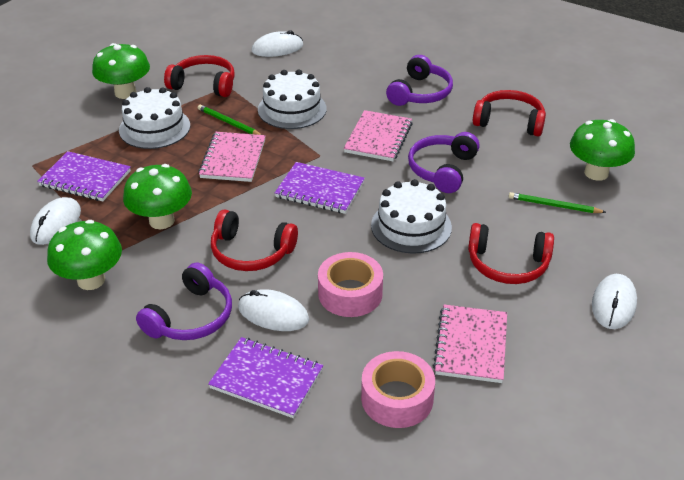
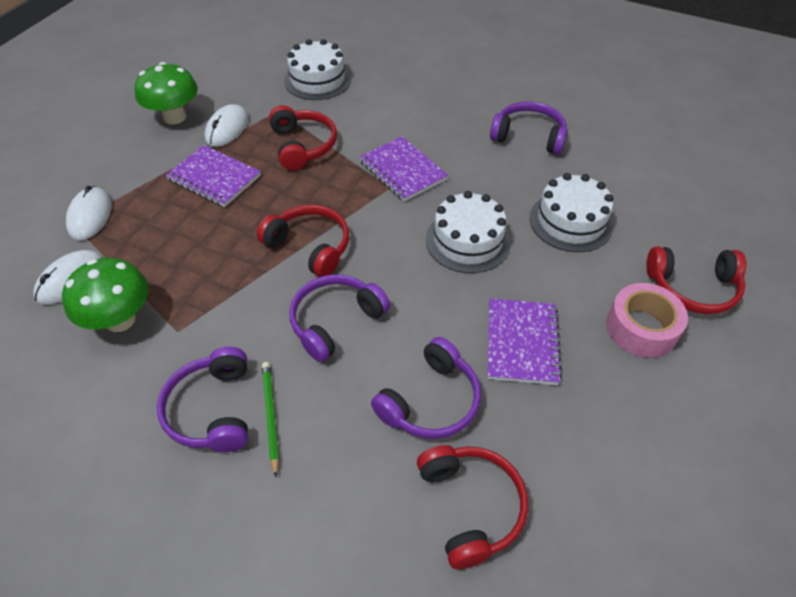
green mushroom: 4 -> 2
green pencil: 2 -> 1
pink notebook: 3 -> 0
pink tape: 2 -> 1
purple headphones: 3 -> 4
white mouse: 4 -> 3

